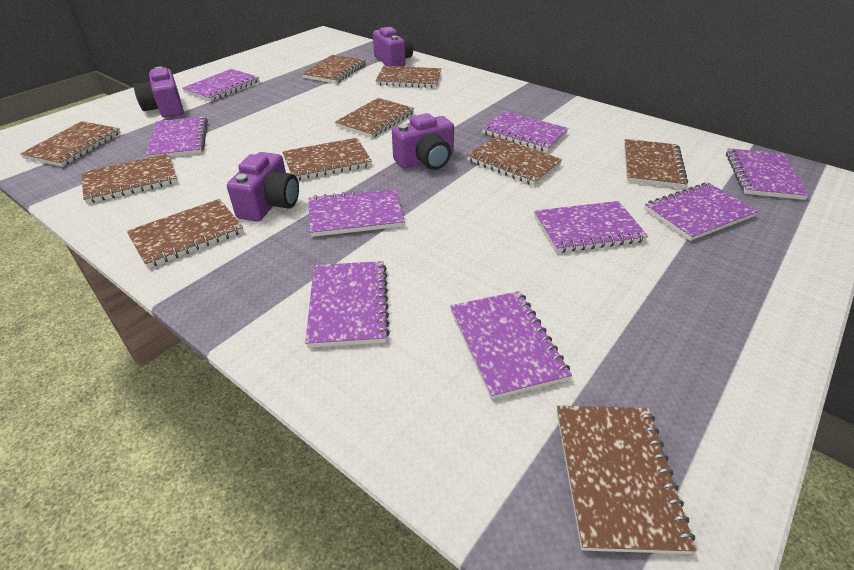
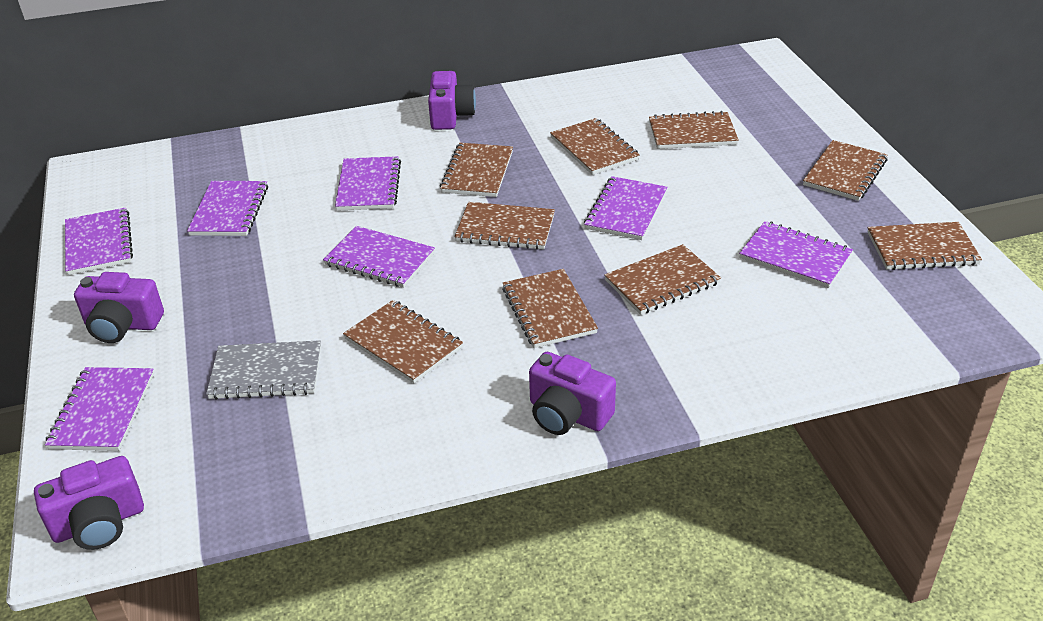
brown notebook: 10 -> 9
grey notebook: 0 -> 1
purple notebook: 9 -> 7

